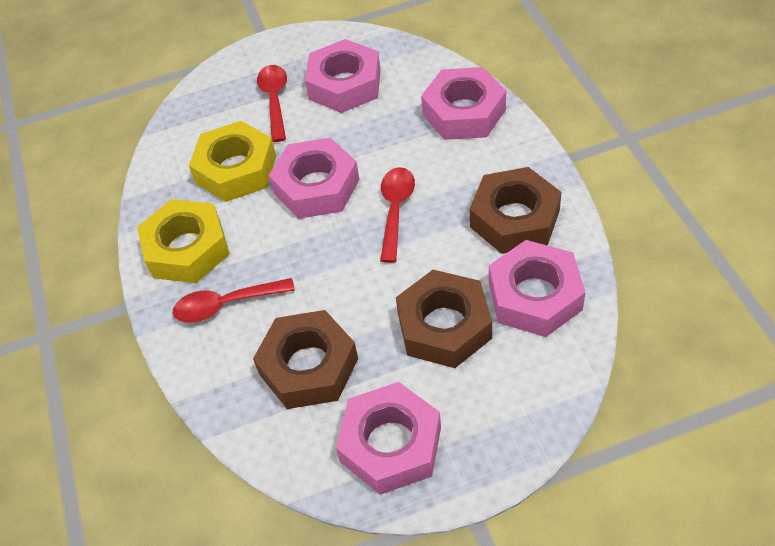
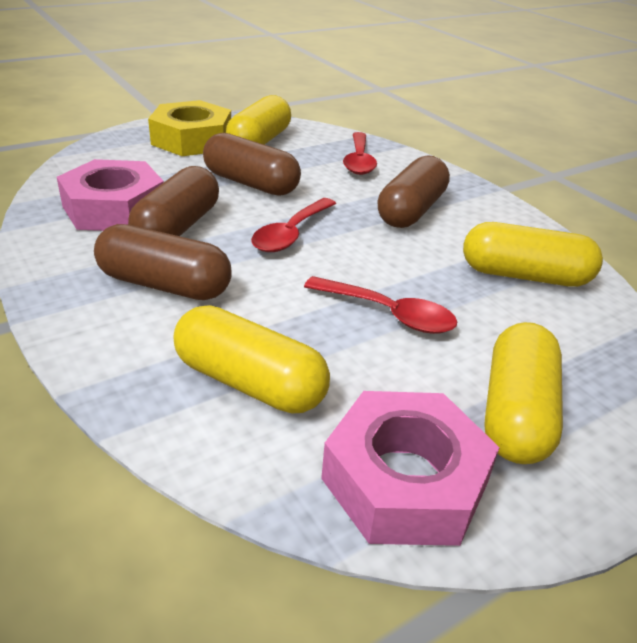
brown capsule: 0 -> 4
brown nut: 3 -> 0
pink nut: 5 -> 2
yellow capsule: 0 -> 4
yellow nut: 2 -> 1

